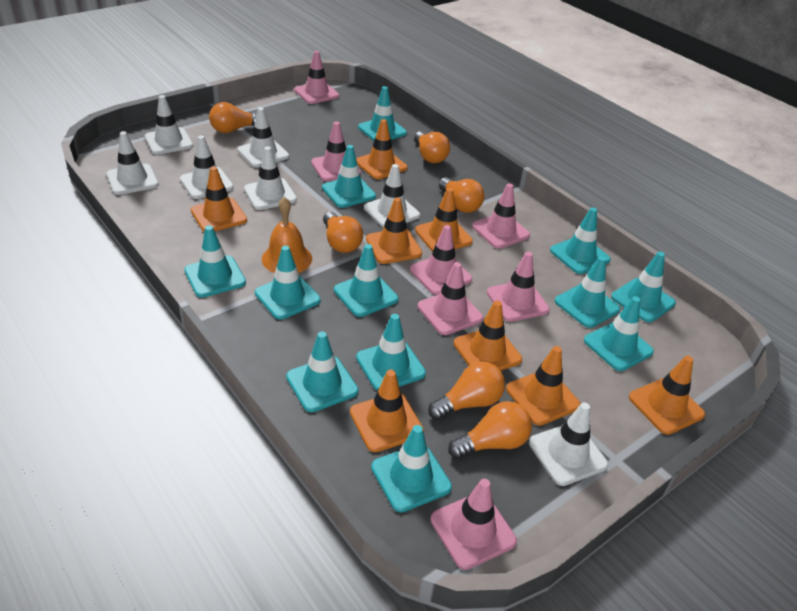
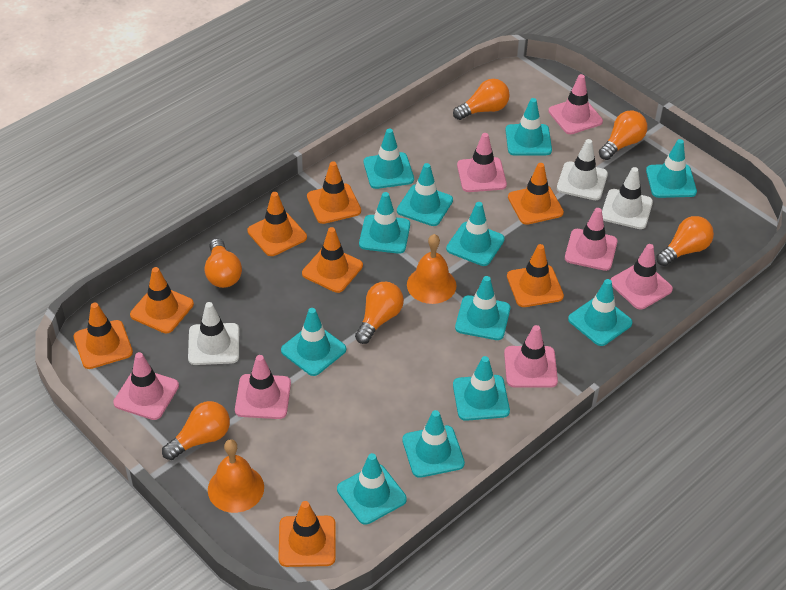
orange bell: 1 -> 2
white traffic cone: 7 -> 3

